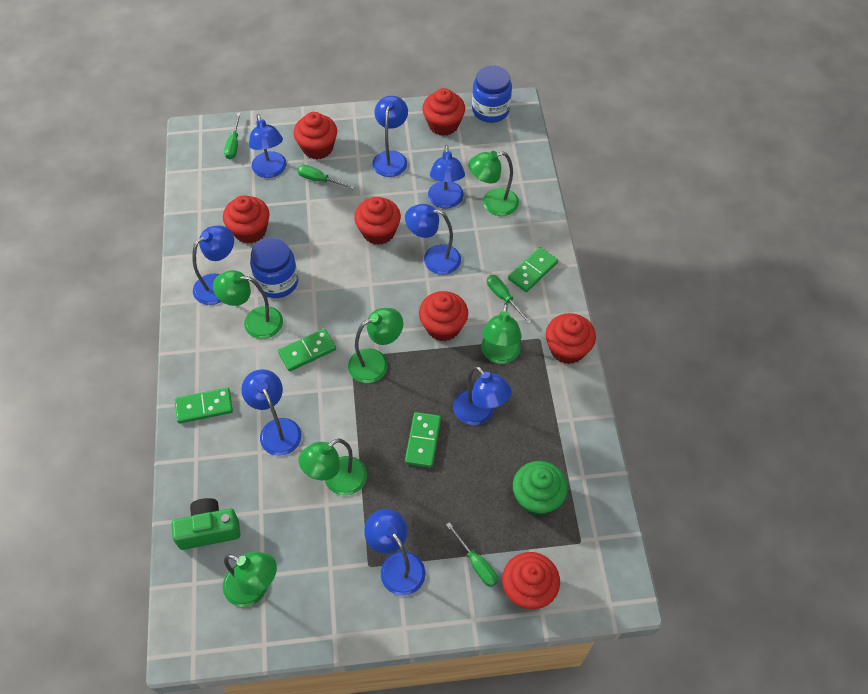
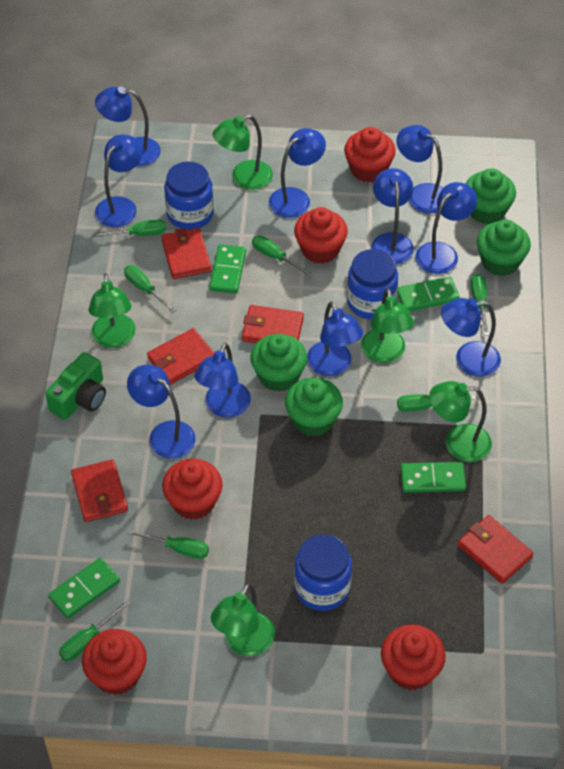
blue jar: 2 -> 3
blue lamp: 8 -> 10
green cupcake: 1 -> 4
green lamp: 6 -> 5
green screwdriver: 4 -> 7
red cupcake: 7 -> 5
red wallet: 0 -> 5

